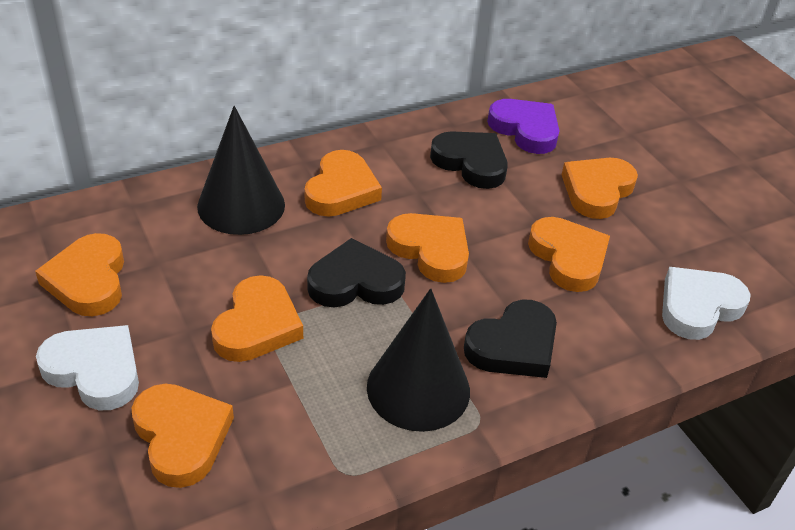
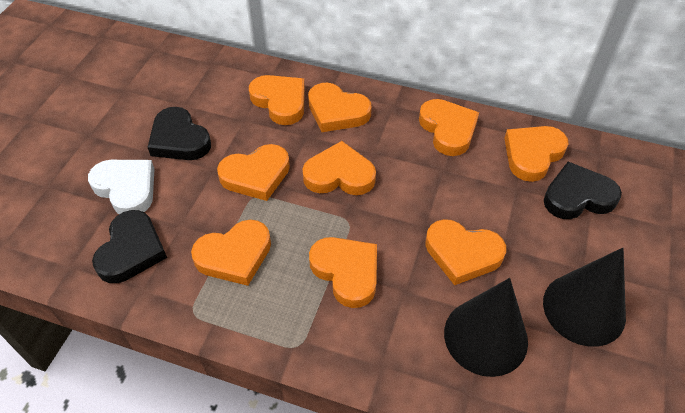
orange heart: 7 -> 9
purple heart: 1 -> 0
white heart: 2 -> 1

